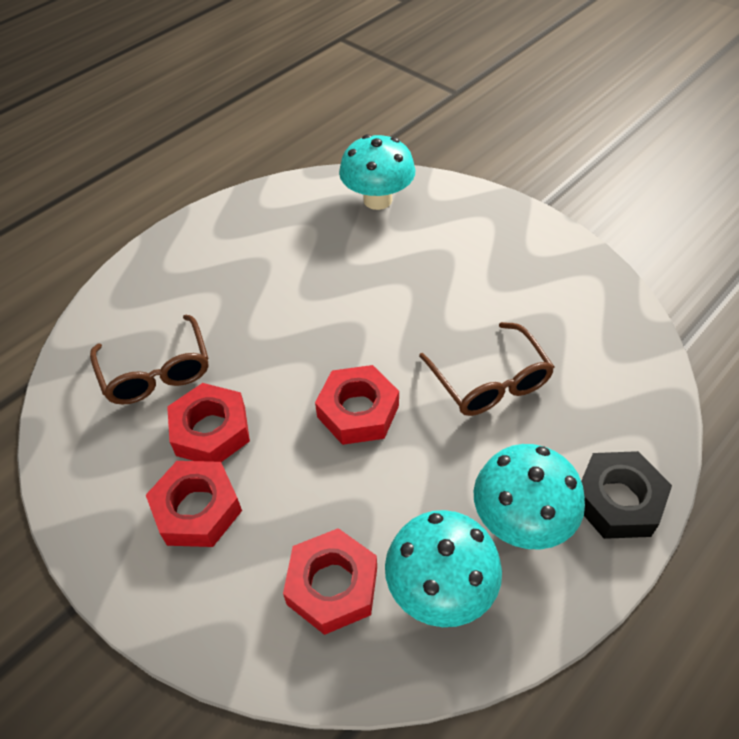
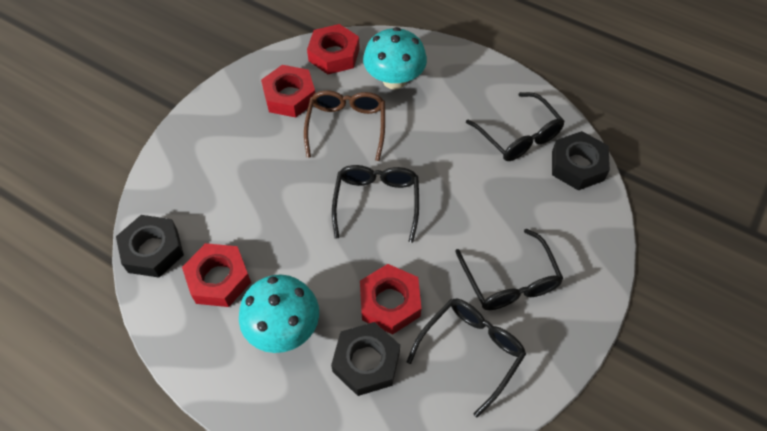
black glasses: 0 -> 4
black nut: 1 -> 3
brown glasses: 2 -> 1
turquoise mushroom: 3 -> 2

